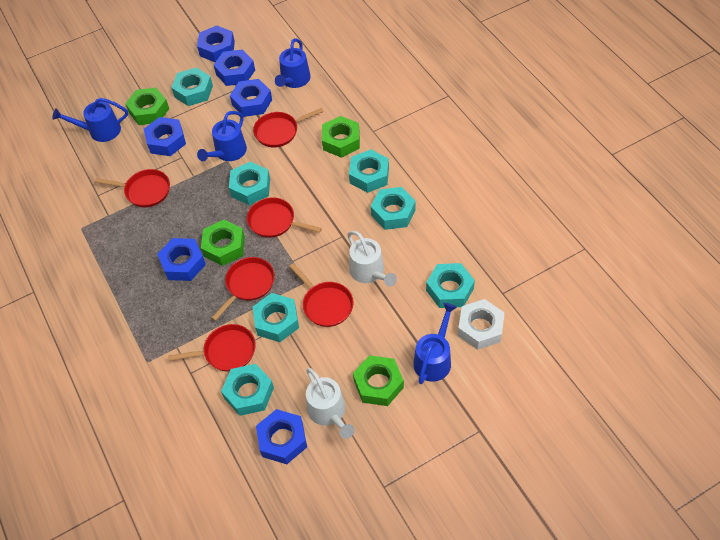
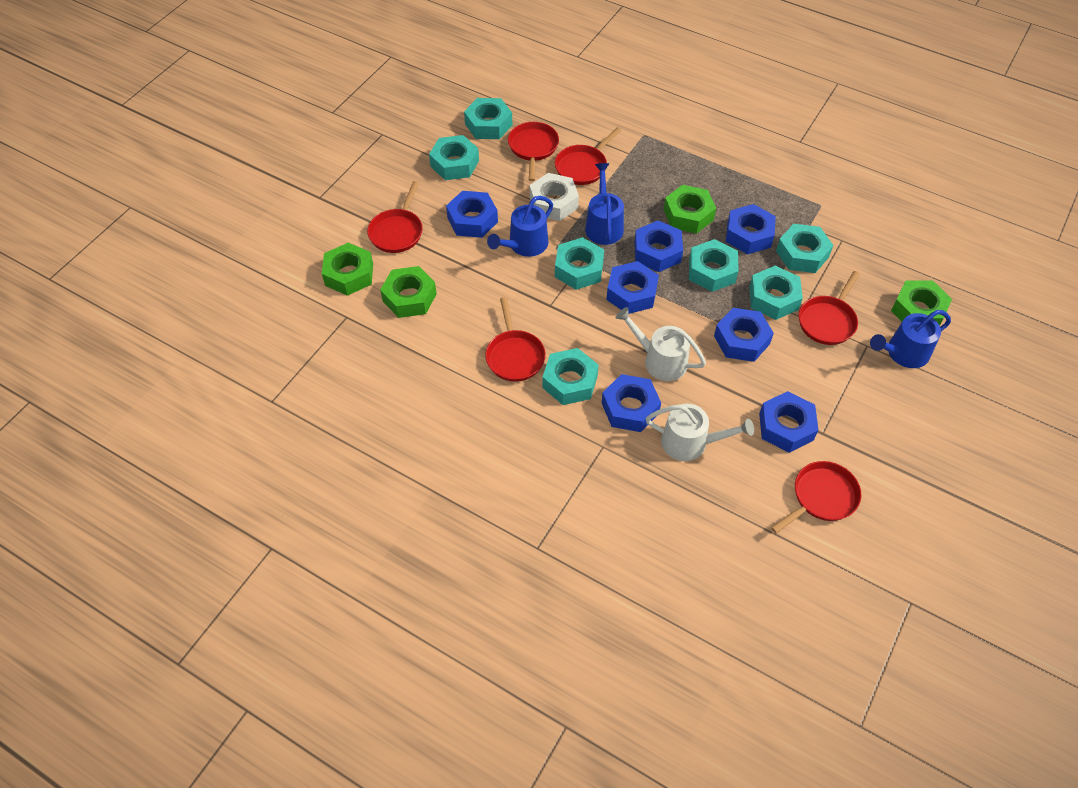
blue nut: 6 -> 7
blue watering can: 4 -> 3

